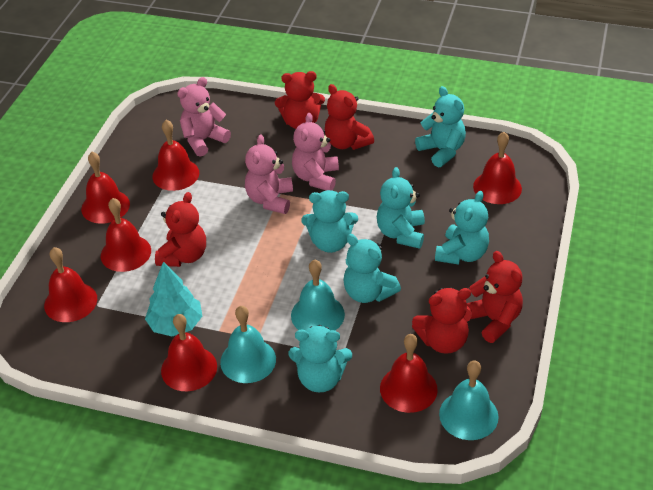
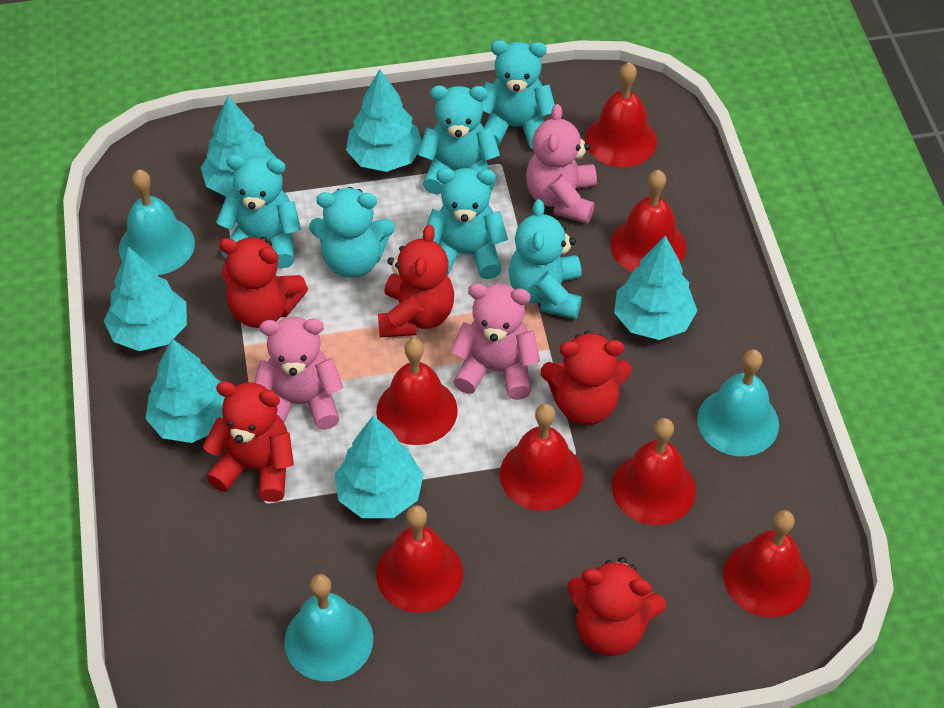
turquoise tree: 1 -> 6

